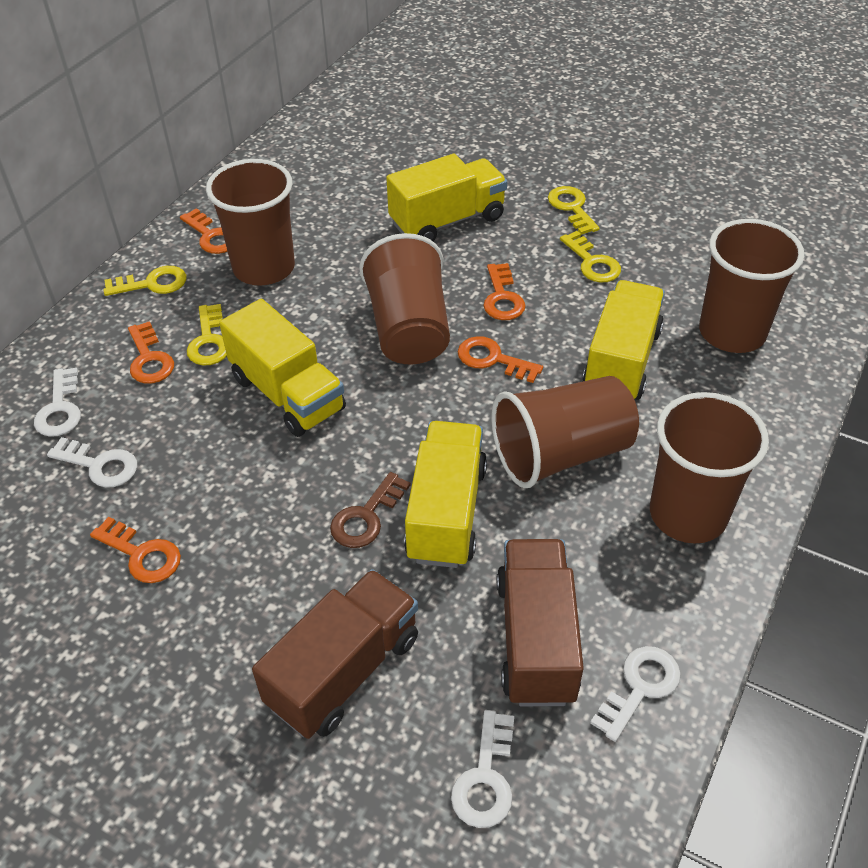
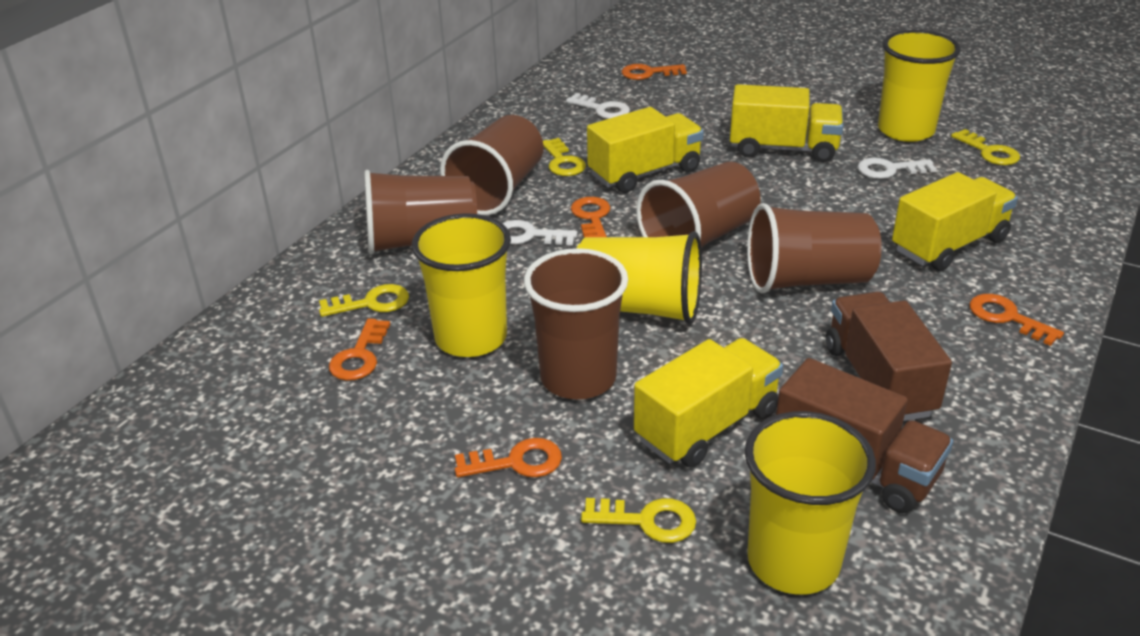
brown key: 1 -> 0
white key: 4 -> 3
yellow cup: 0 -> 4

